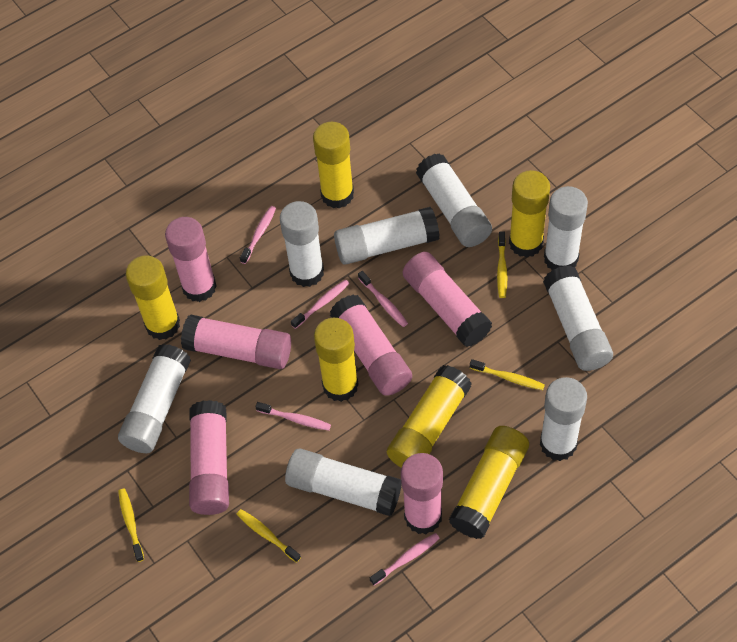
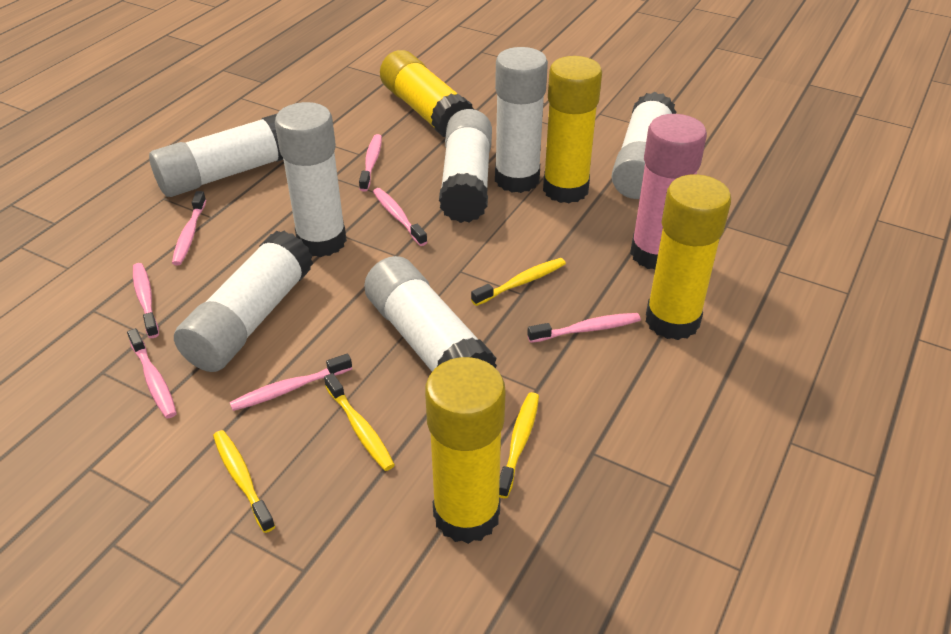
pink glue stick: 6 -> 1
pink toothbrush: 5 -> 7
white glue stick: 8 -> 7
yellow glue stick: 6 -> 4

